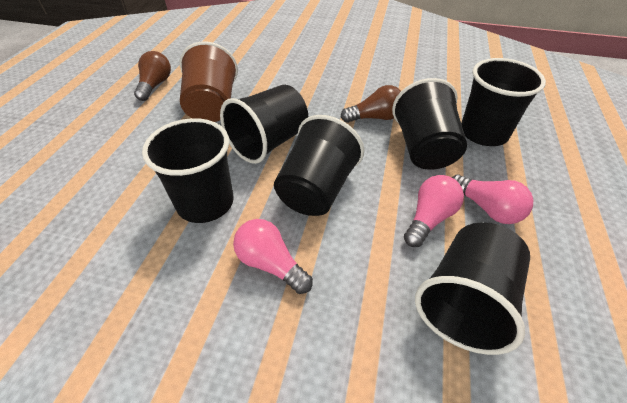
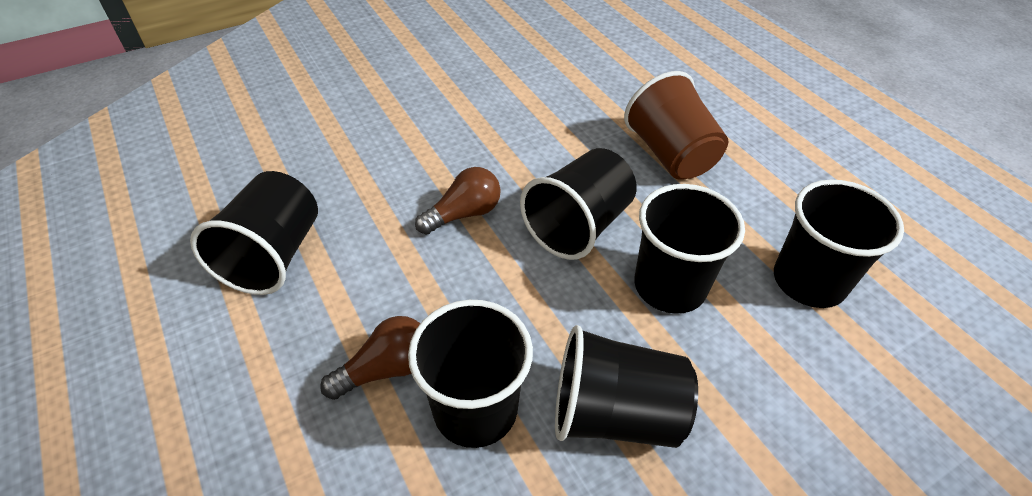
pink light bulb: 3 -> 0

